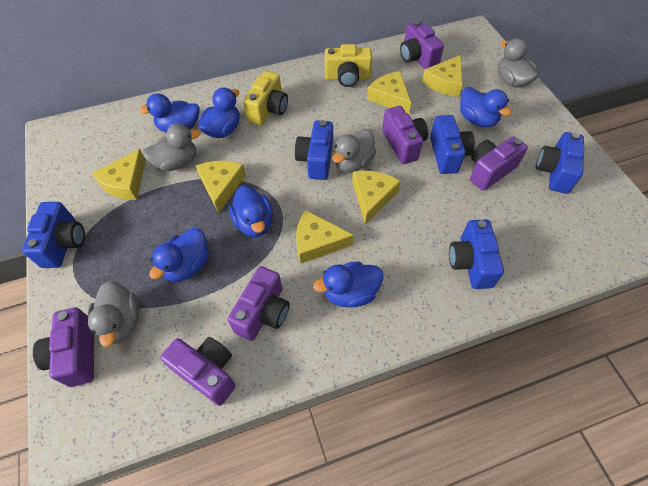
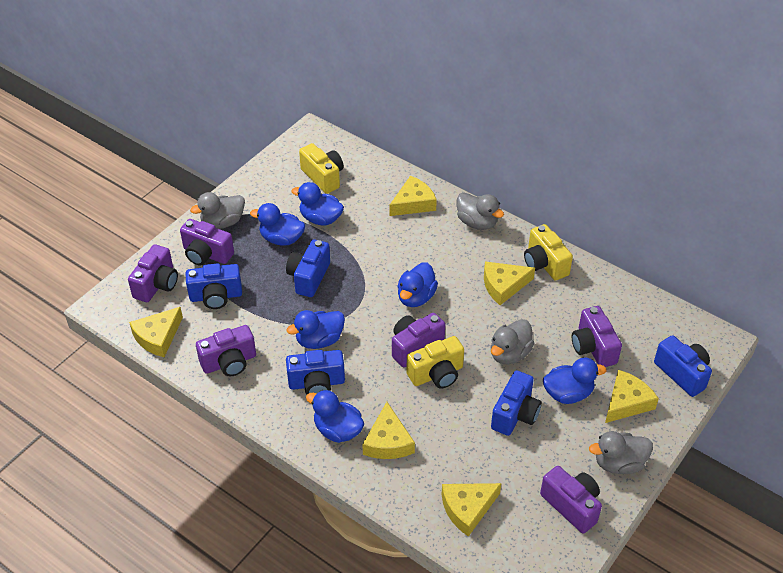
yellow camera: 2 -> 3

